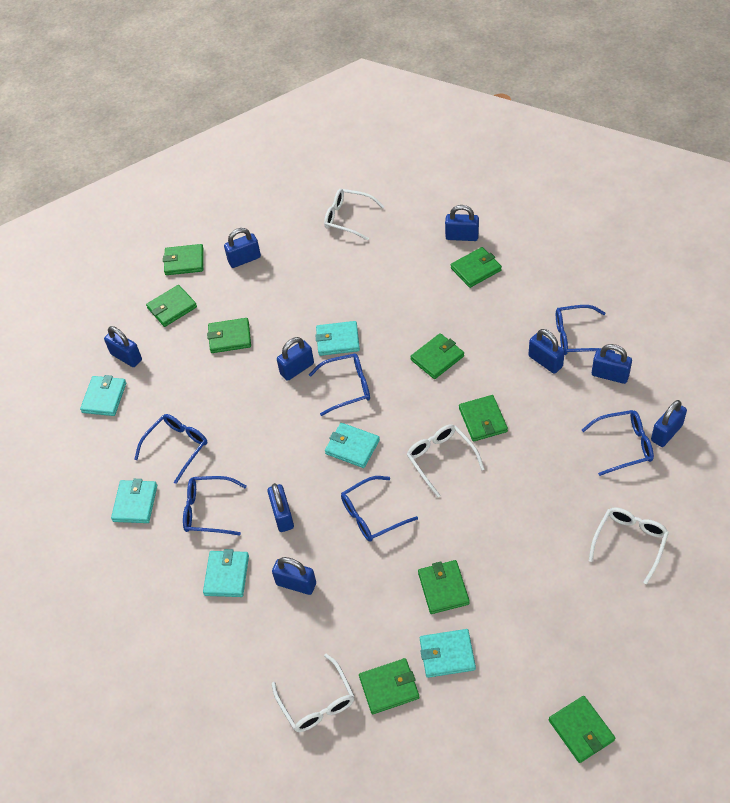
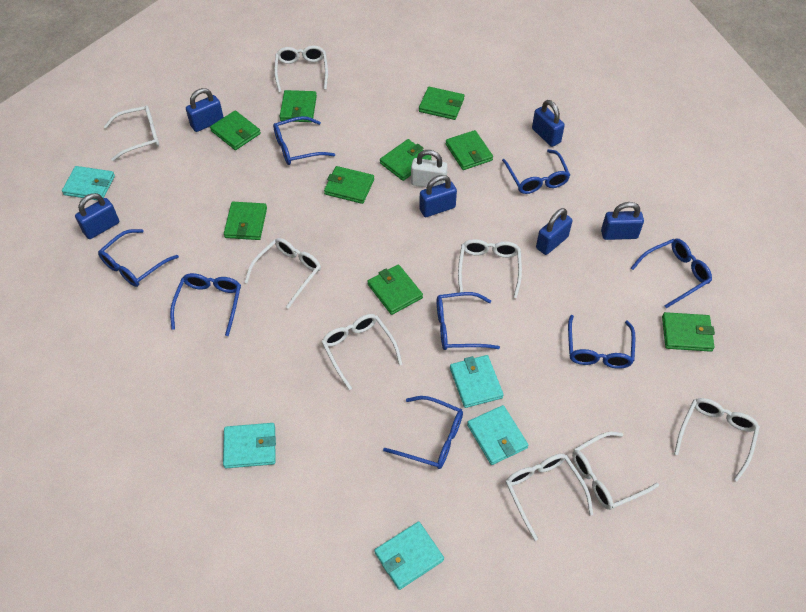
blue glasses: 6 -> 8
blue padlock: 9 -> 6
turquoise wallet: 6 -> 5
white glasses: 4 -> 8
white padlock: 0 -> 1

